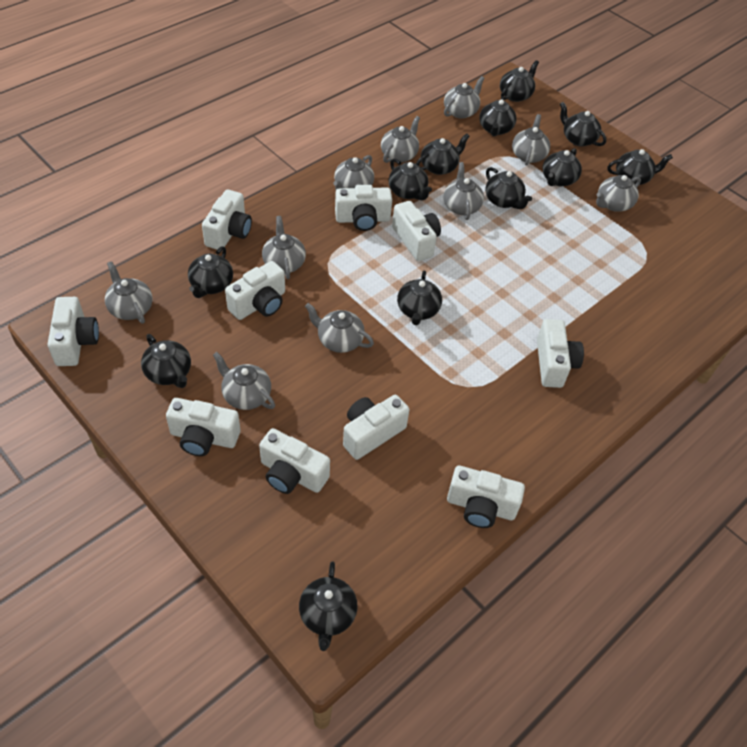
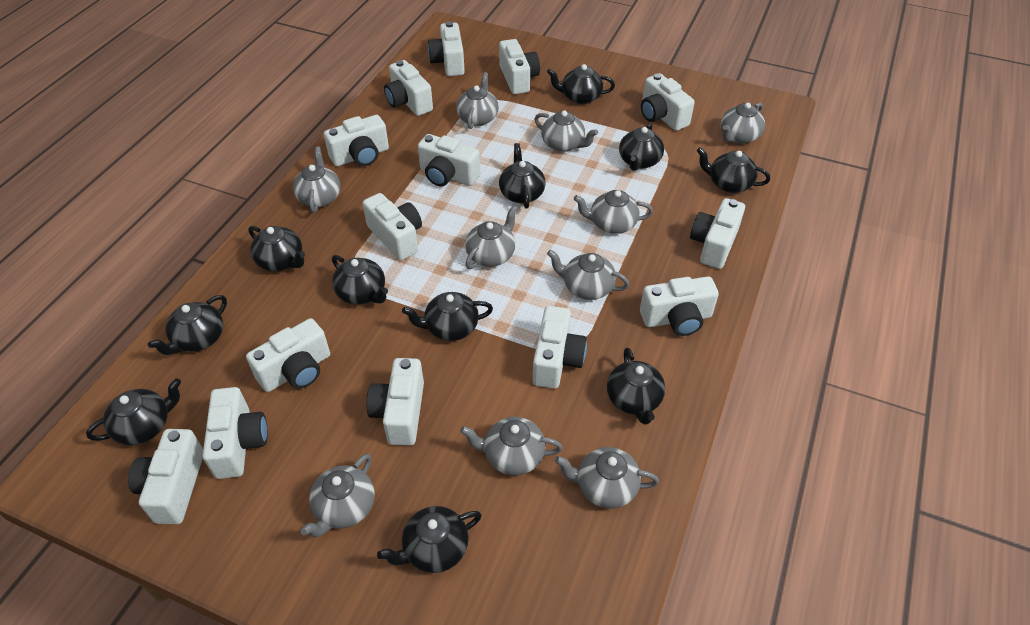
black teapot: 12 -> 11
white camera: 10 -> 14

